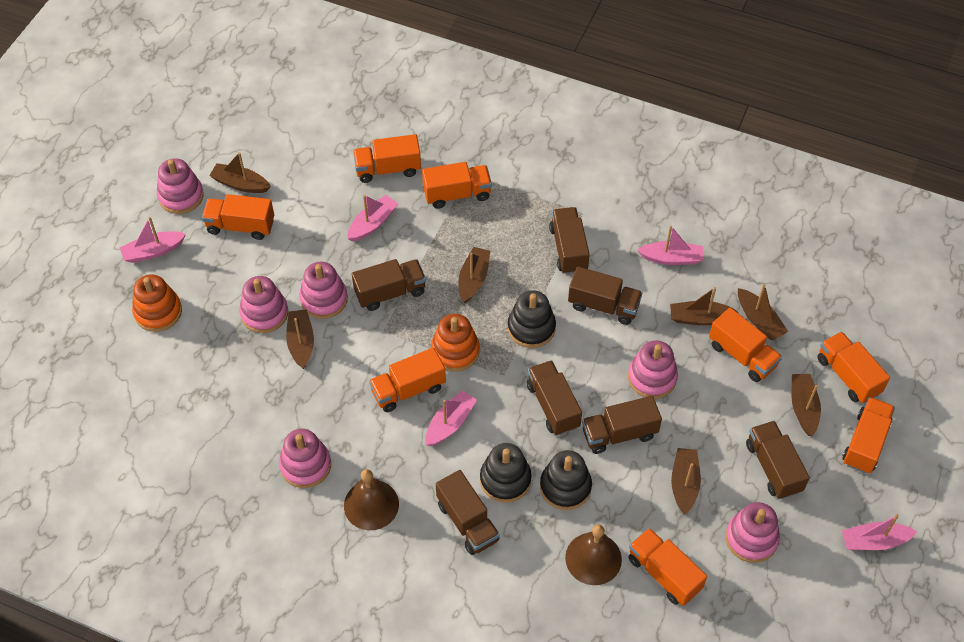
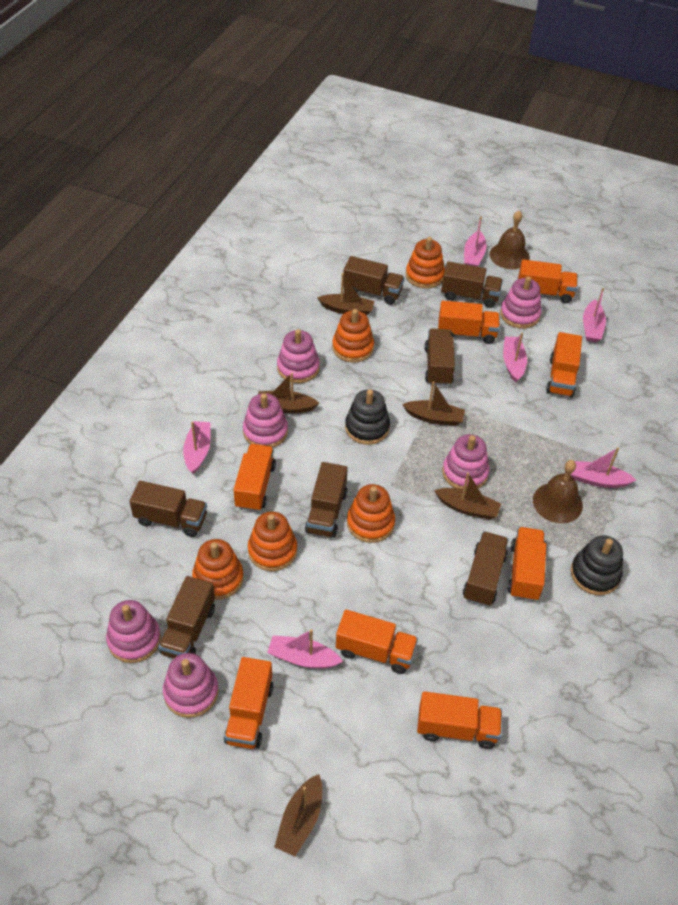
black stacking toy: 3 -> 2
brown boat: 7 -> 5
orange stacking toy: 2 -> 5
pink boat: 5 -> 6

